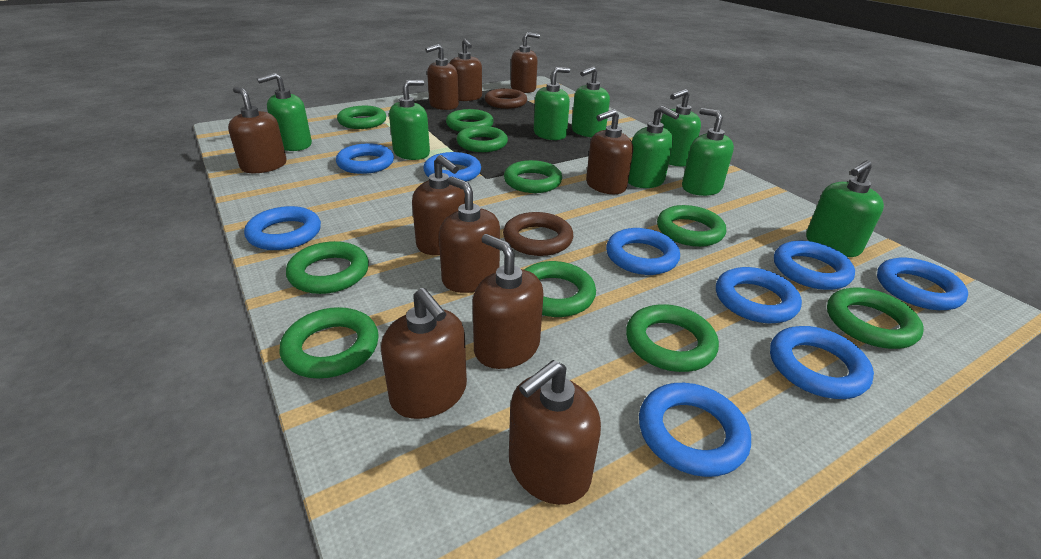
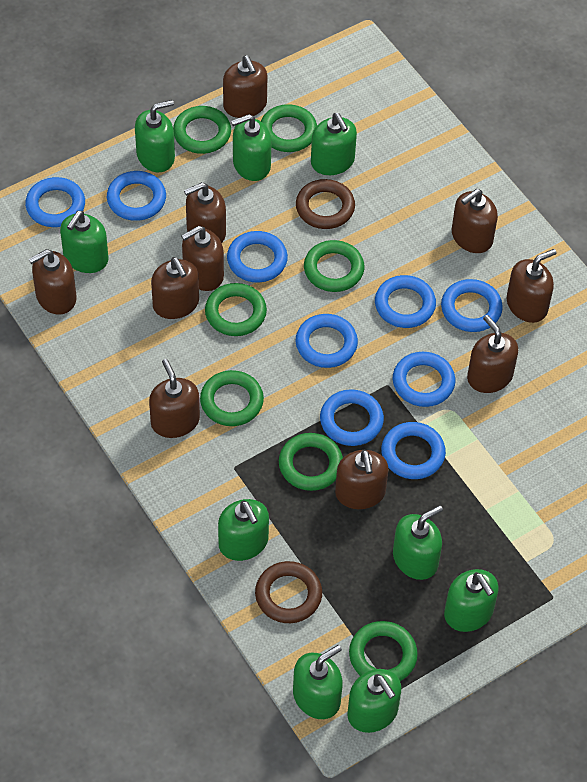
green ring: 10 -> 7
green soap dispenser: 8 -> 9

